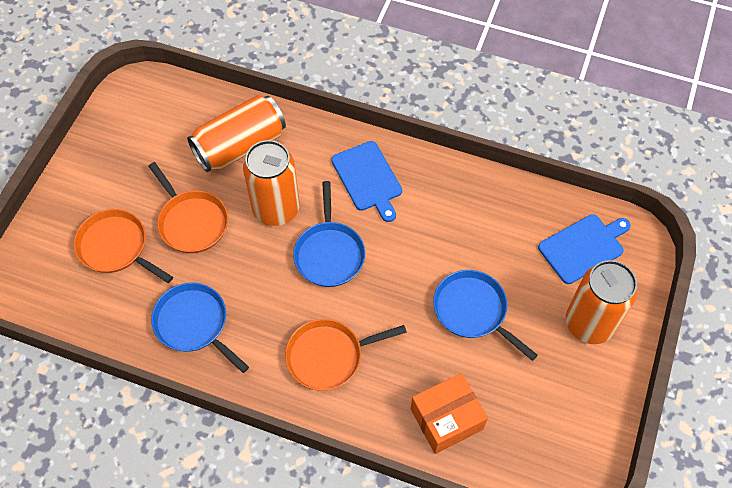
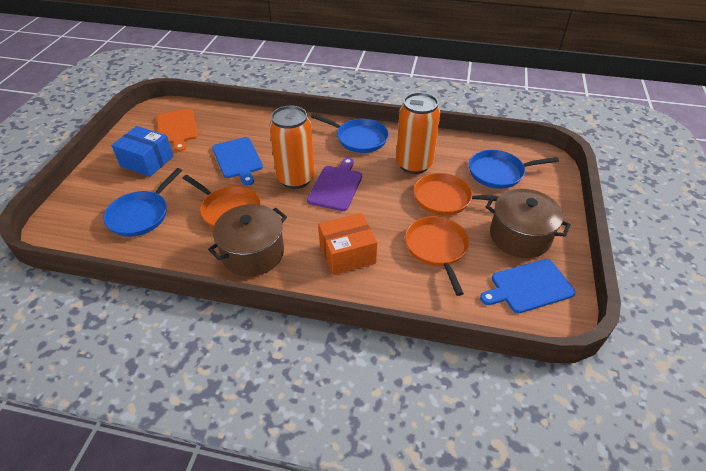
blue box: 0 -> 1
brown pot: 0 -> 2
orange can: 3 -> 2
orange cutting board: 0 -> 1
purple cutting board: 0 -> 1

